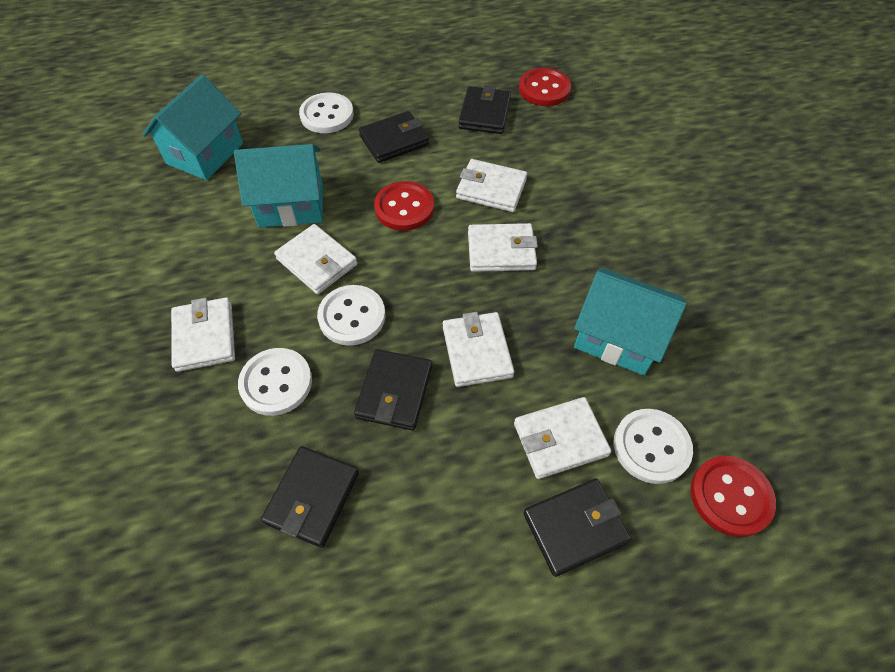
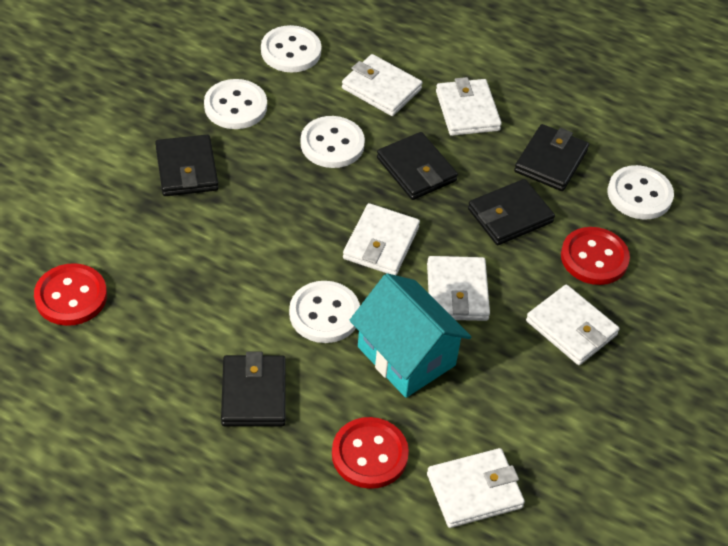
turquoise house: 3 -> 1
white button: 4 -> 5

